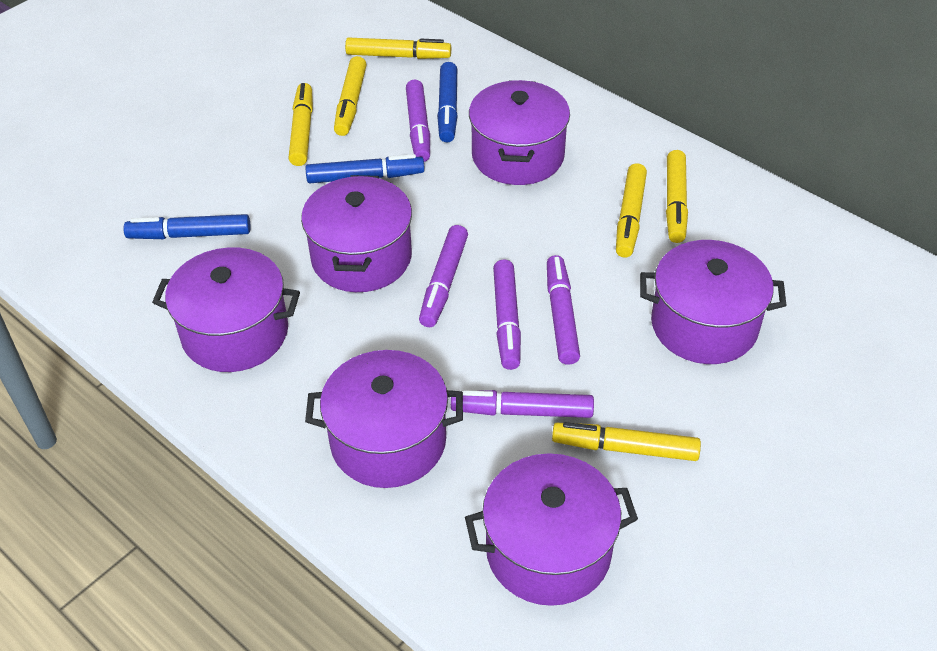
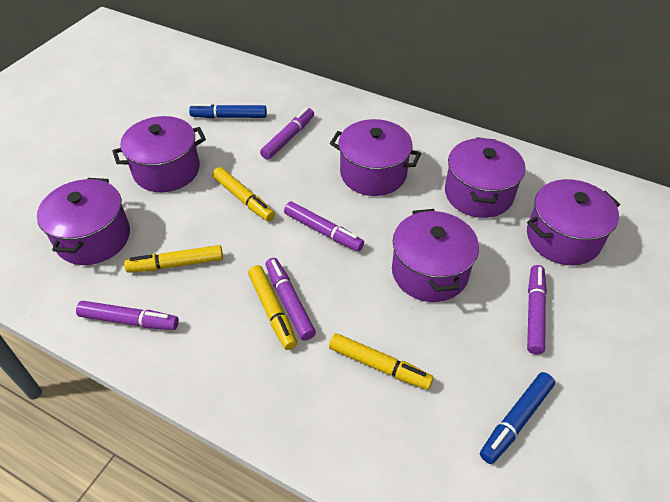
blue marker: 3 -> 2
yellow marker: 6 -> 4

